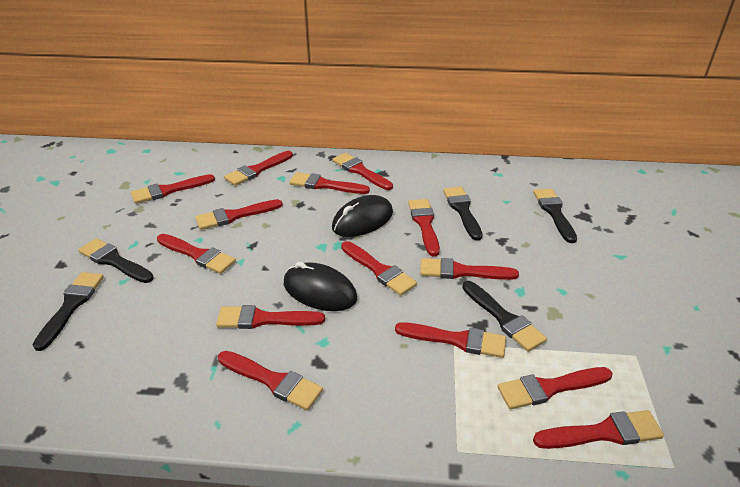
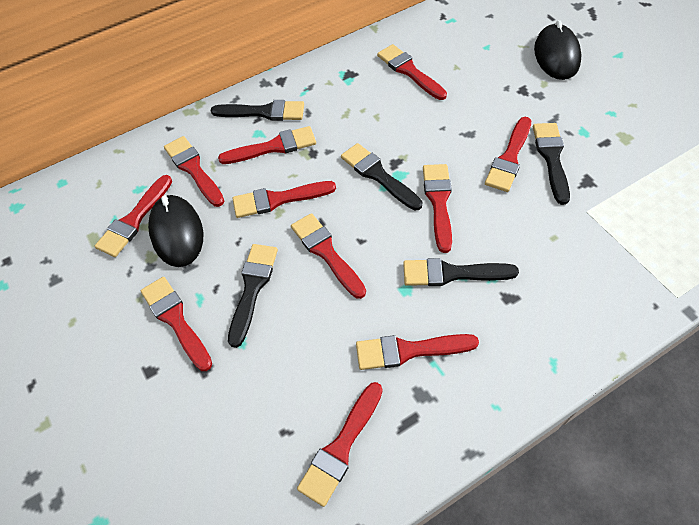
red brush: 14 -> 11

